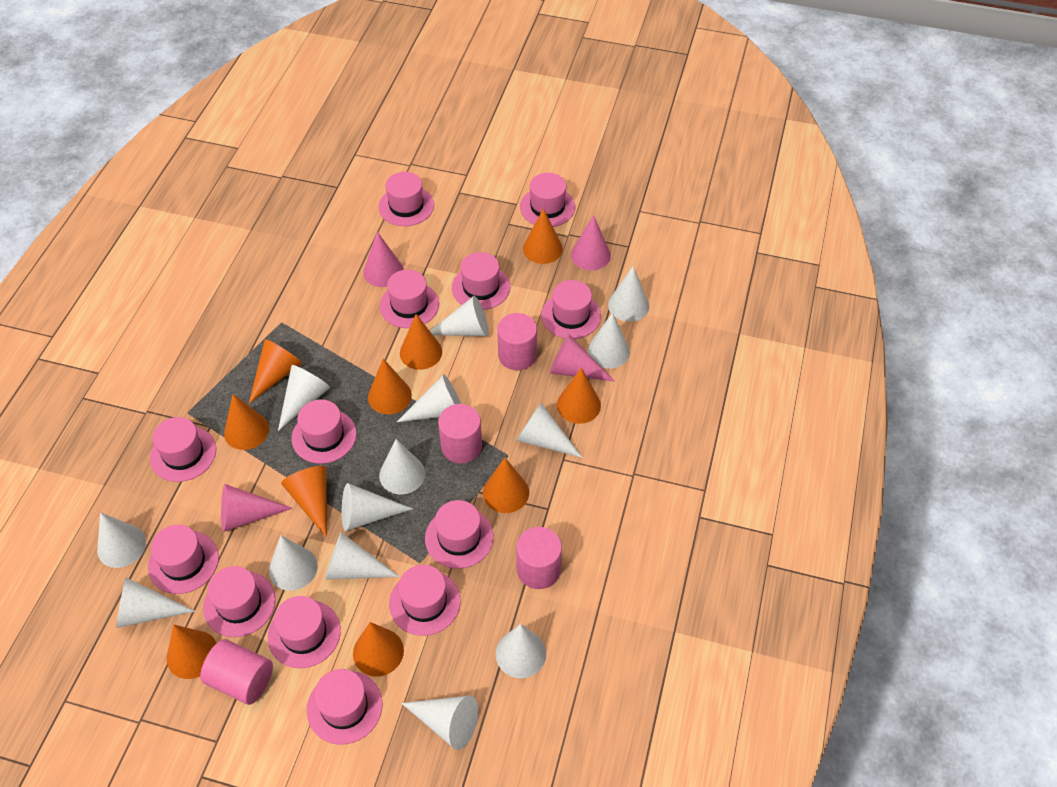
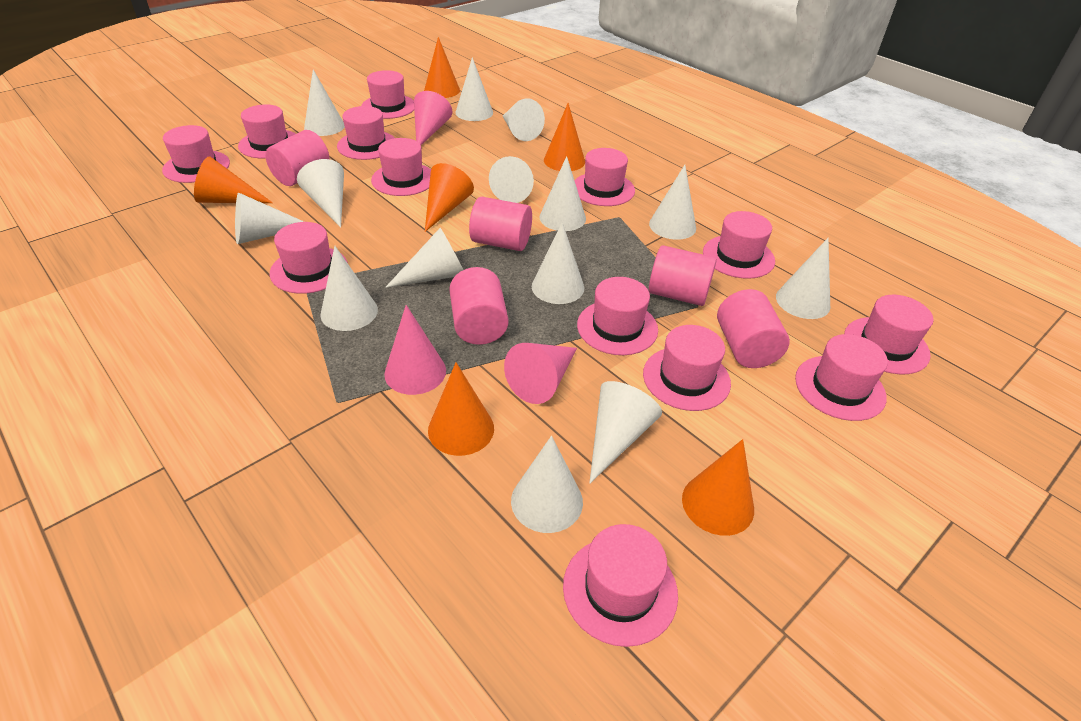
orange cone: 10 -> 6
pink cone: 4 -> 3
pink cylinder: 4 -> 5

